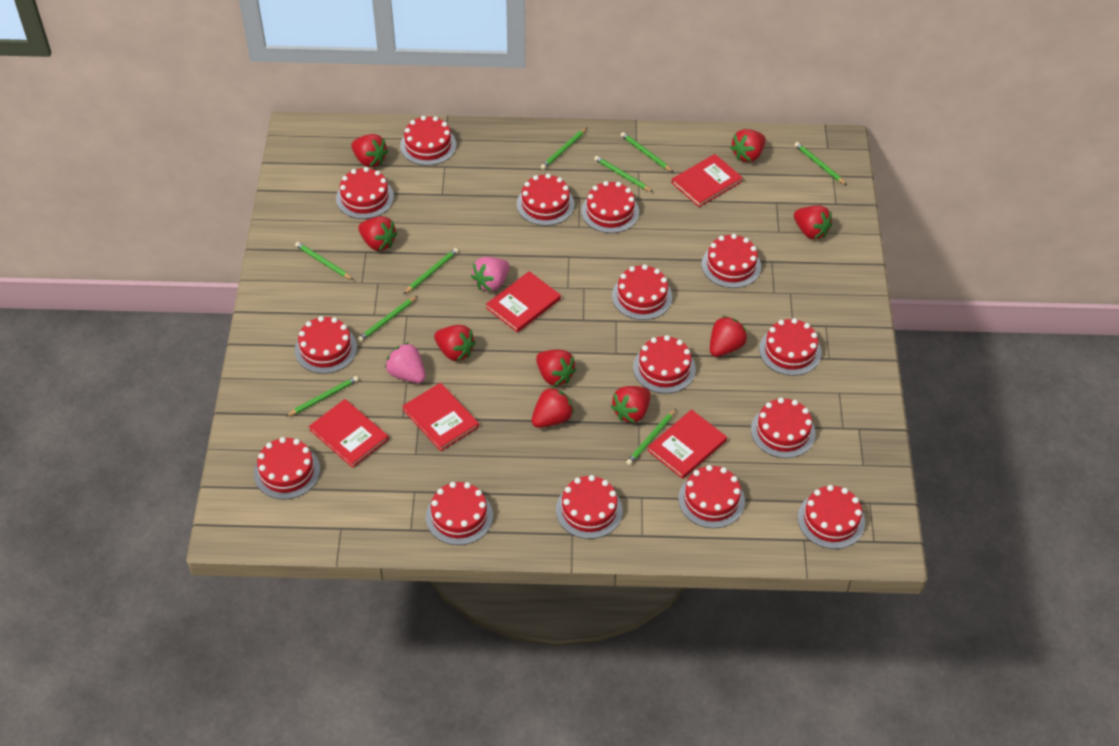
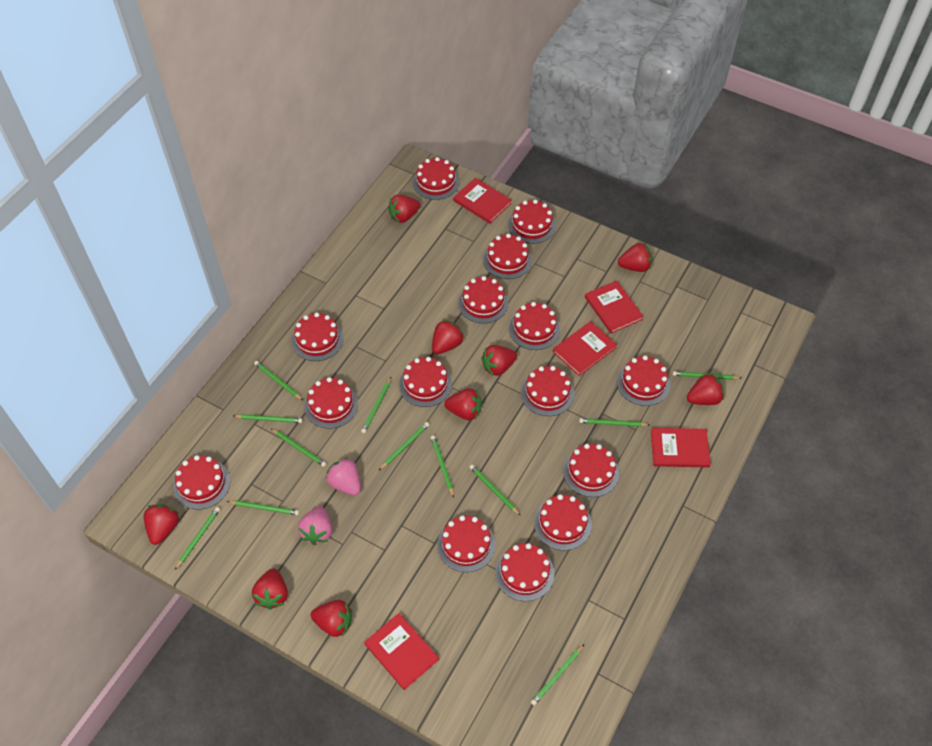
green pencil: 9 -> 12

